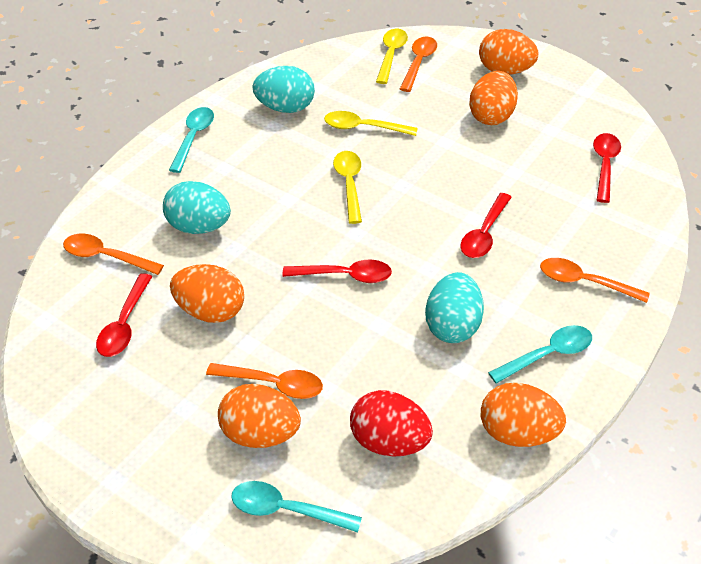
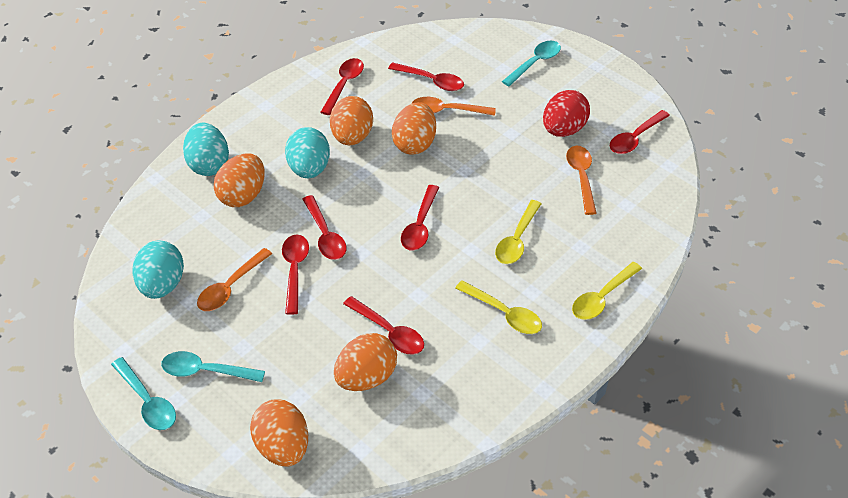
orange spoon: 4 -> 3
red spoon: 4 -> 7

